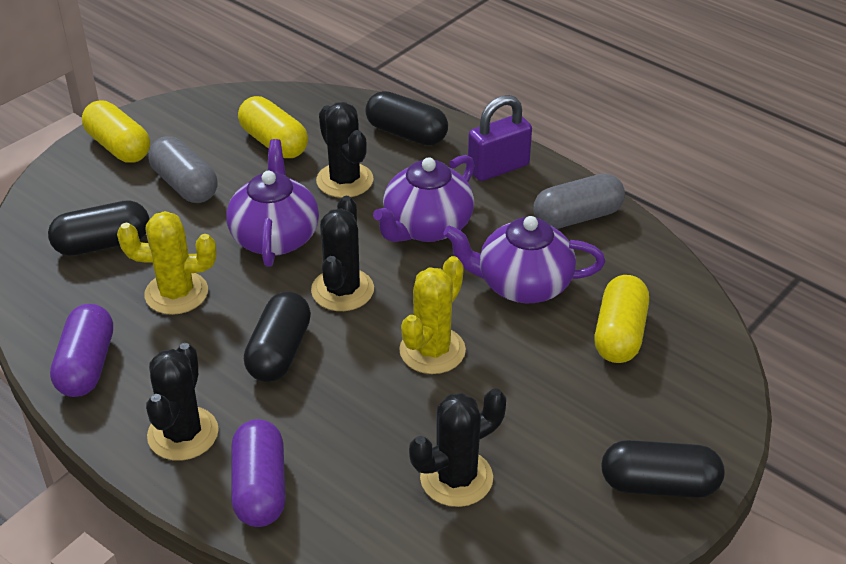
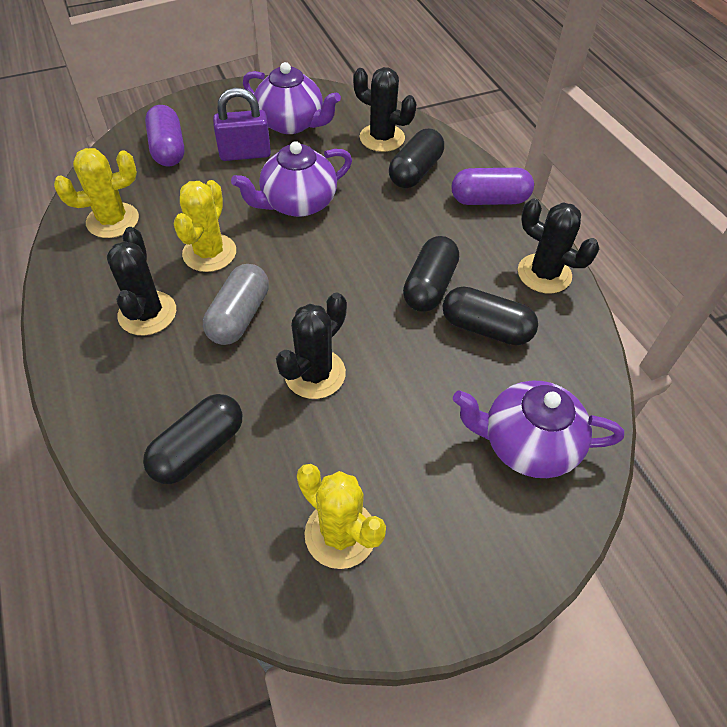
grey capsule: 2 -> 1
yellow cactus: 2 -> 3
yellow capsule: 3 -> 0

